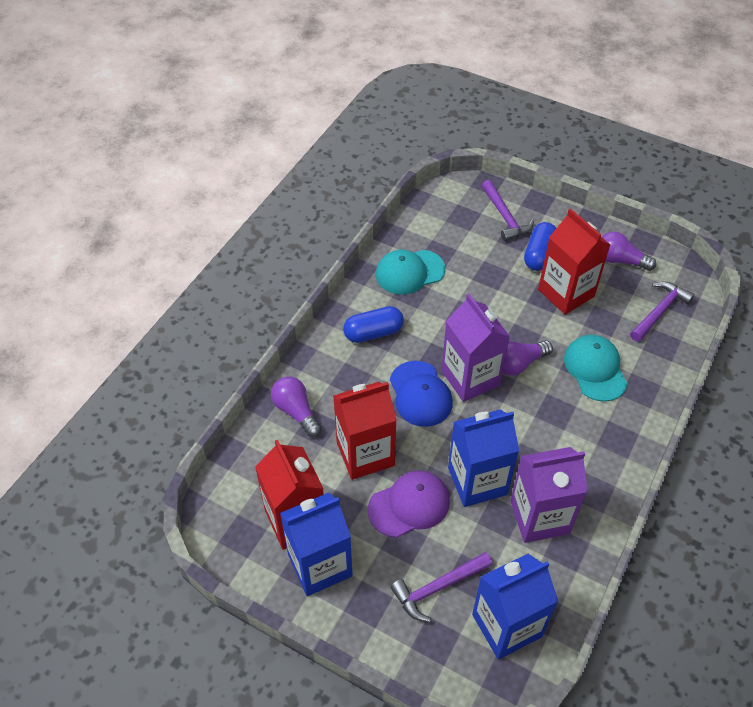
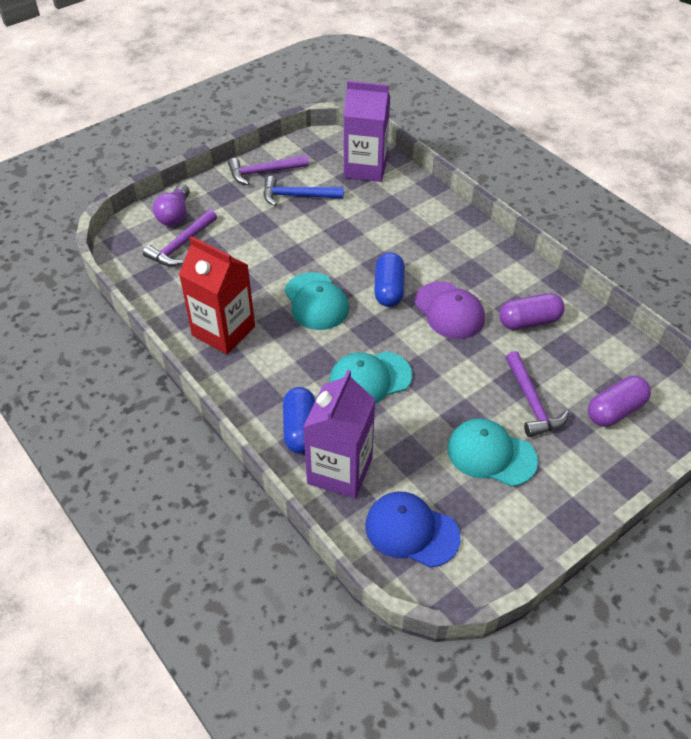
blue carton: 3 -> 0
blue hammer: 0 -> 1
purple capsule: 0 -> 2
purple light bulb: 3 -> 1
red carton: 3 -> 1
turquoise cap: 2 -> 3

